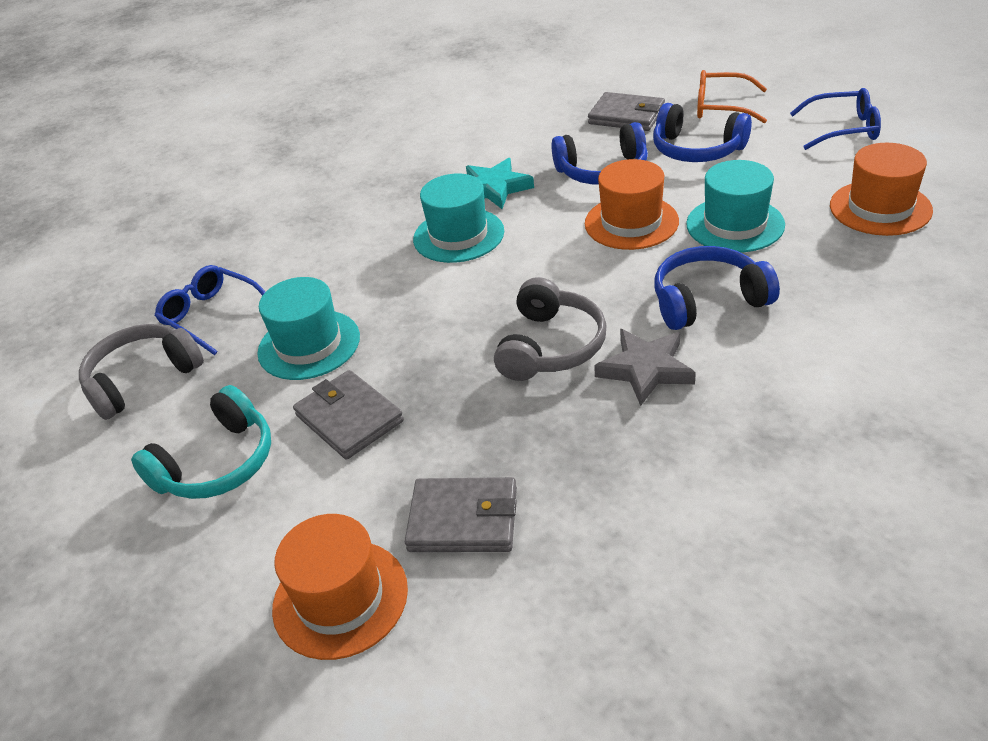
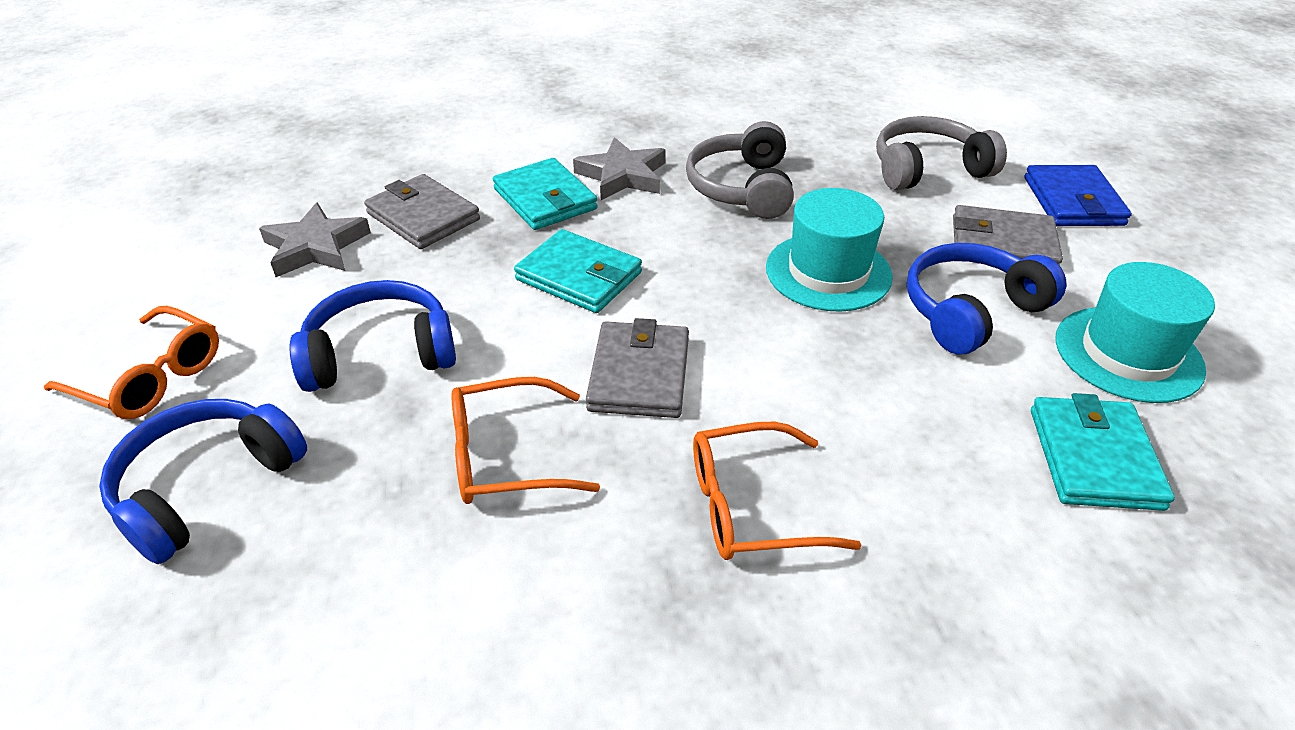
blue glasses: 2 -> 0
blue wallet: 0 -> 1
grey star: 1 -> 2
orange glasses: 1 -> 3
orange hat: 3 -> 0
turquoise hat: 3 -> 2
turquoise headphones: 1 -> 0
turquoise star: 1 -> 0
turquoise wallet: 0 -> 3

